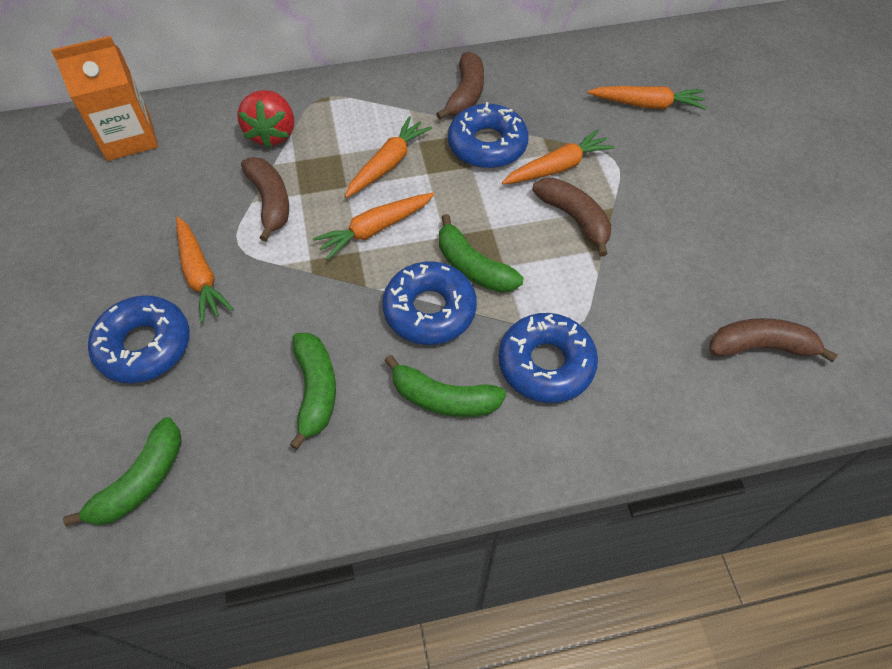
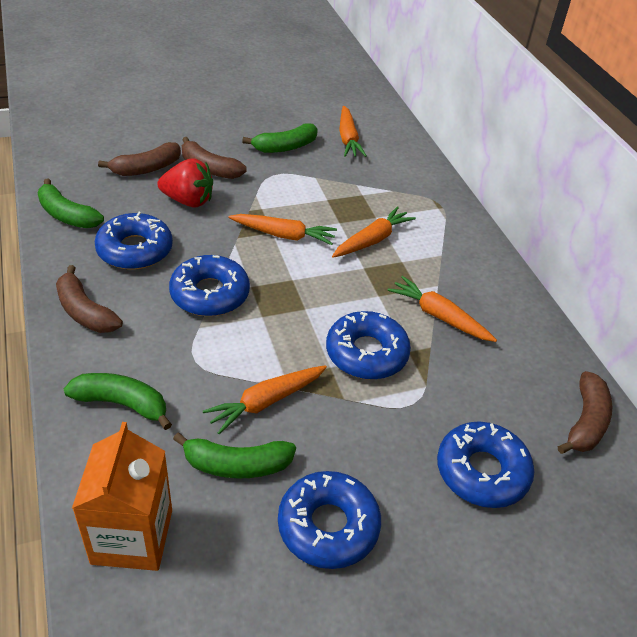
blue donut: 4 -> 5

